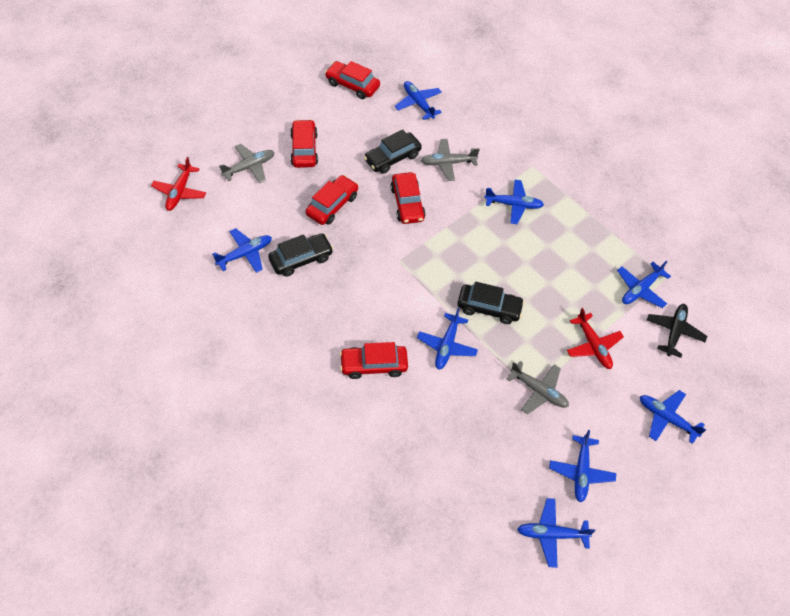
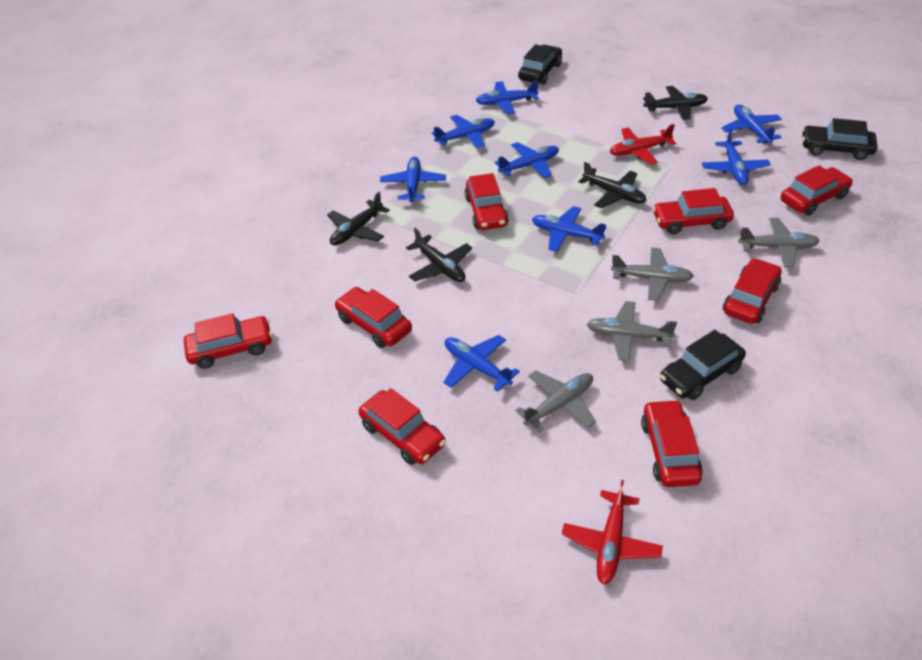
black plane: 1 -> 4
grey plane: 3 -> 4
red car: 5 -> 8

